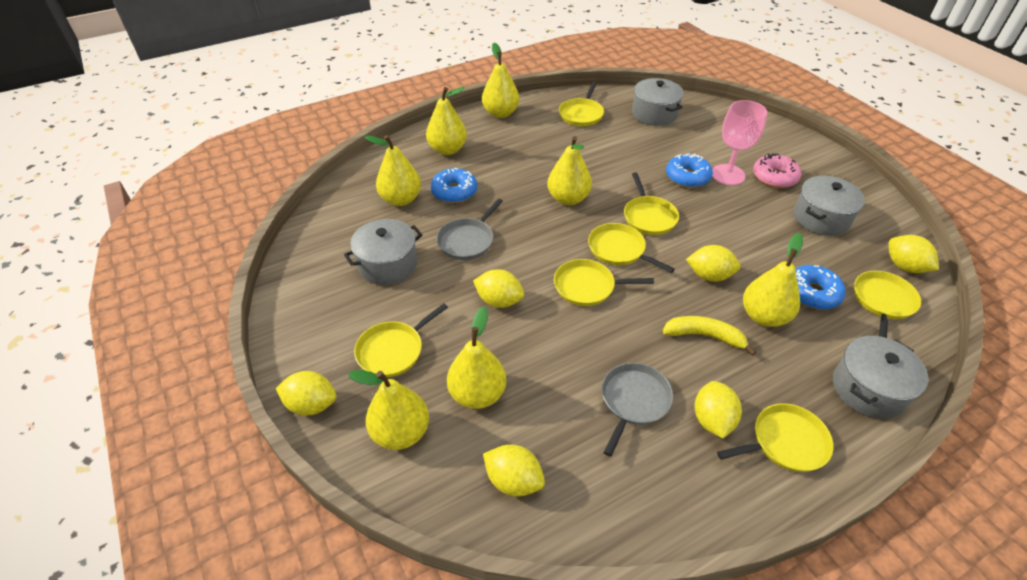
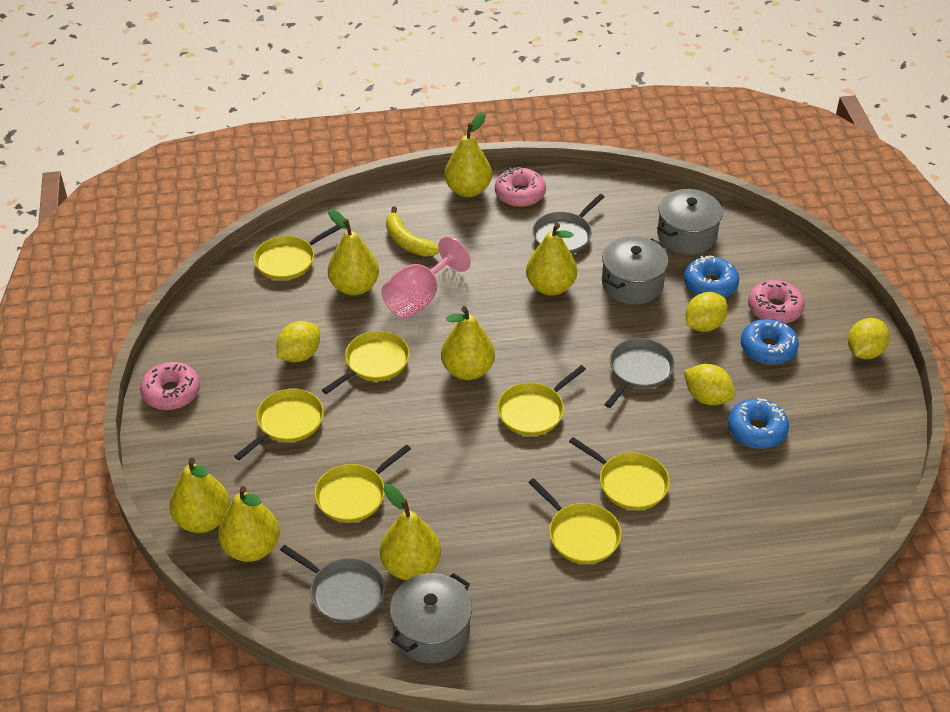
grey pan: 2 -> 3
grey pot: 4 -> 3
pink donut: 1 -> 3
yellow lemon: 6 -> 4

